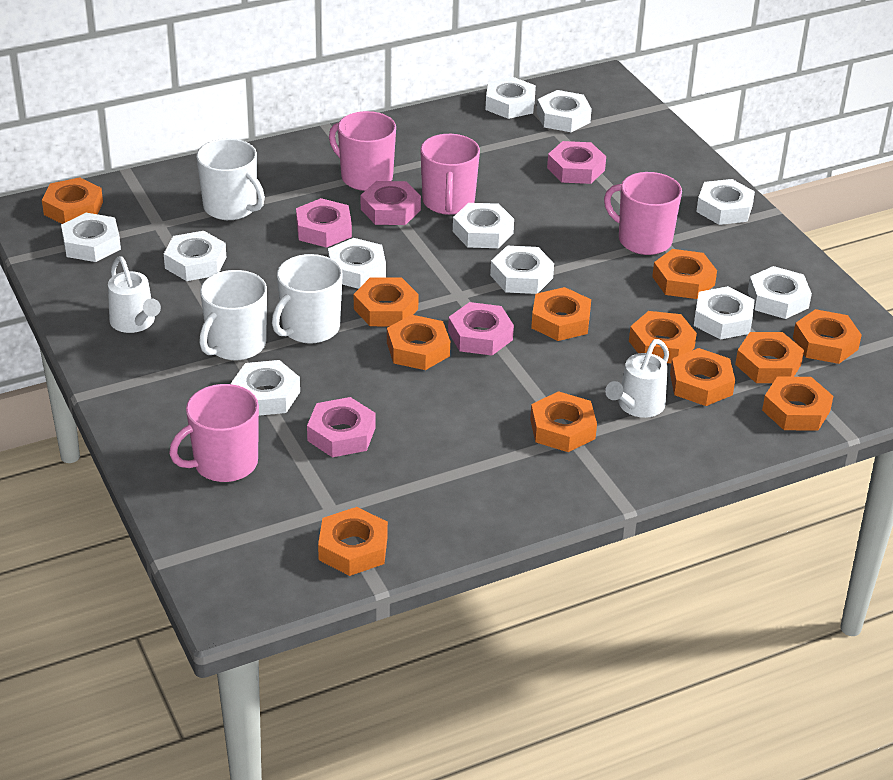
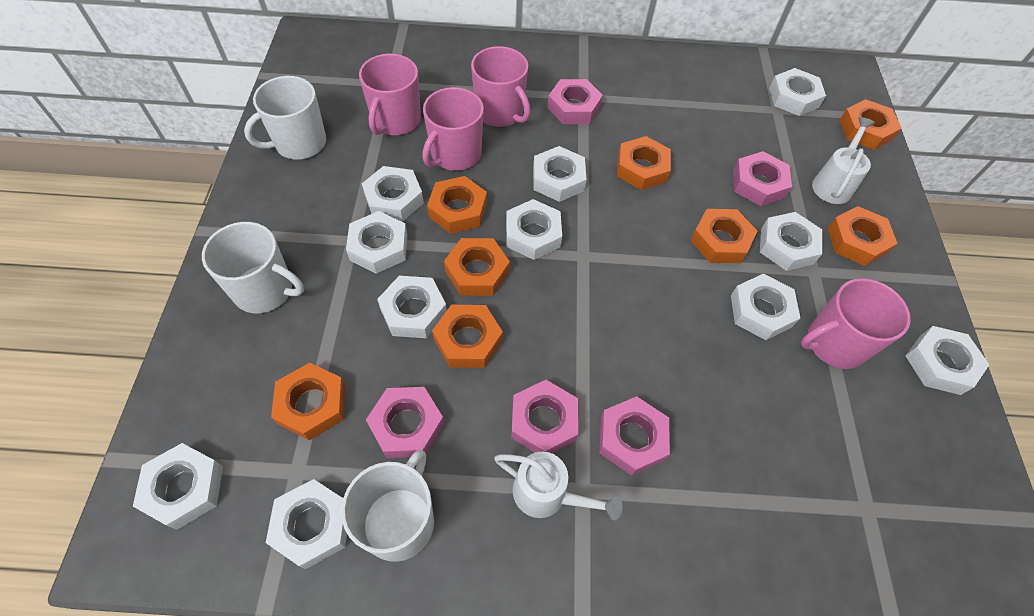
orange nut: 12 -> 8

